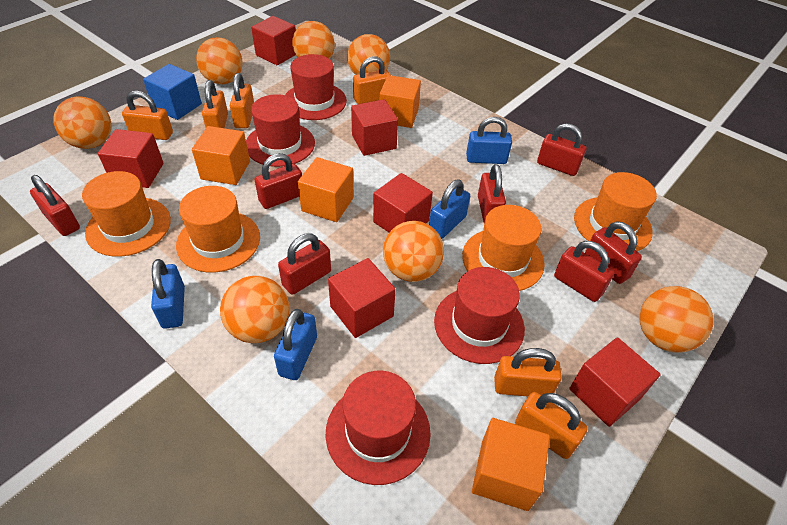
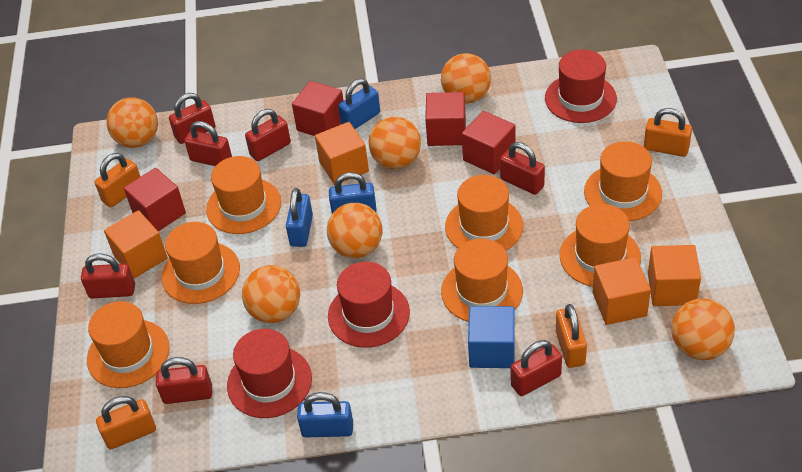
orange ball: 7 -> 6
orange hat: 4 -> 7
orange padlock: 6 -> 4
red cube: 6 -> 4
red hat: 4 -> 3

